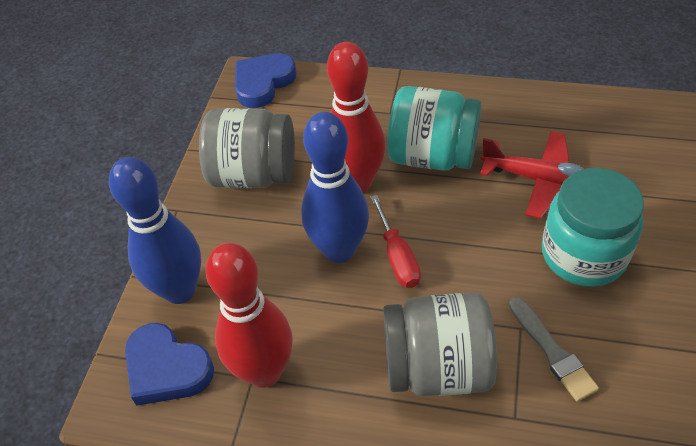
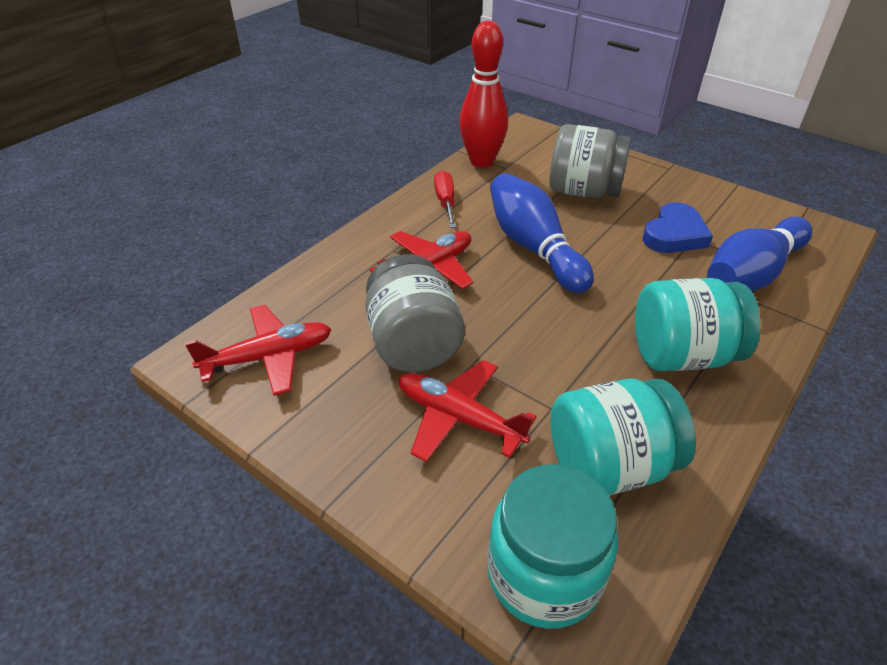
blue heart: 2 -> 1
grey brush: 1 -> 0
red bowling pin: 2 -> 1
red plane: 1 -> 3
turquoise jar: 2 -> 3

